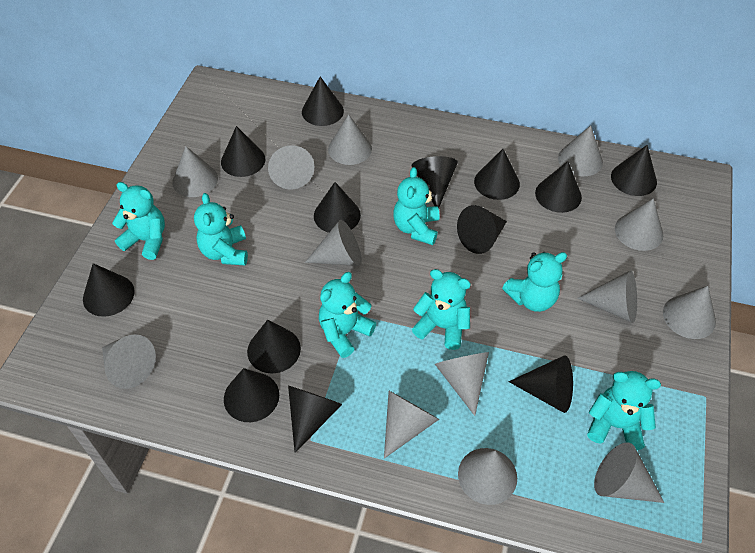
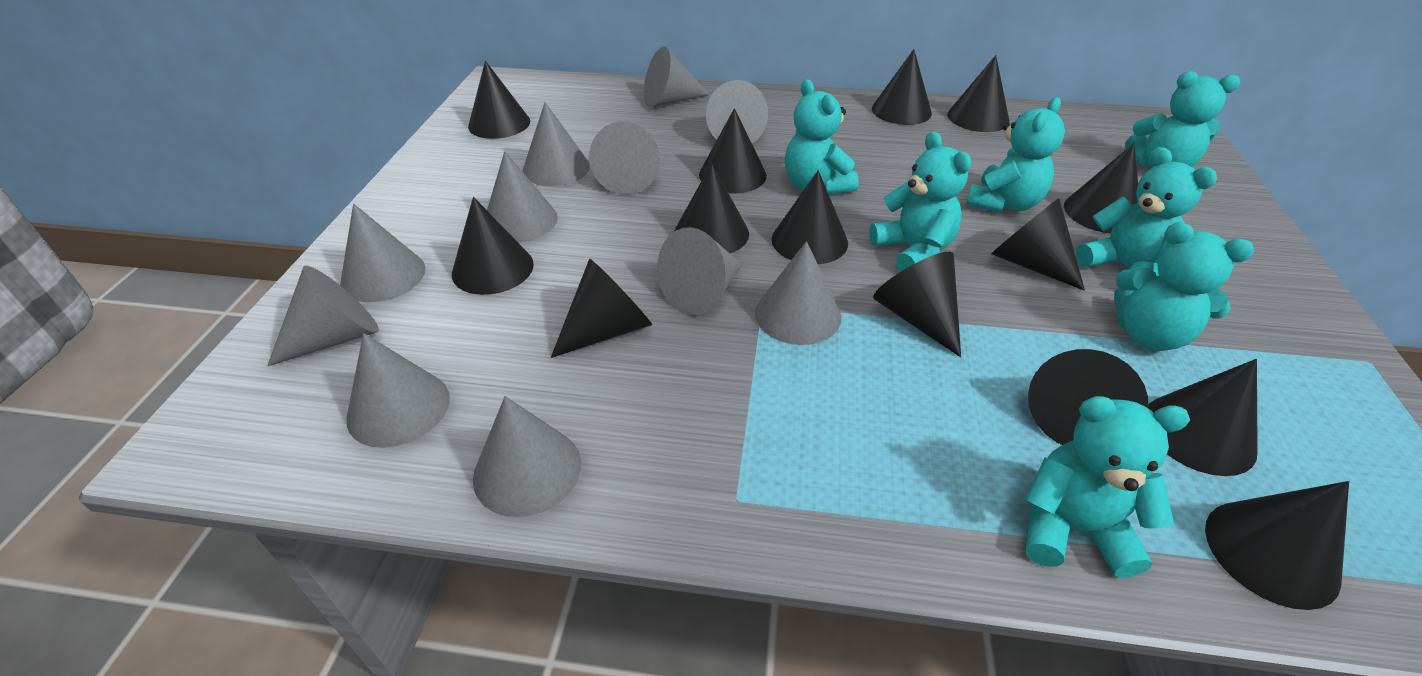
black cone: 13 -> 14
grey cone: 13 -> 11

